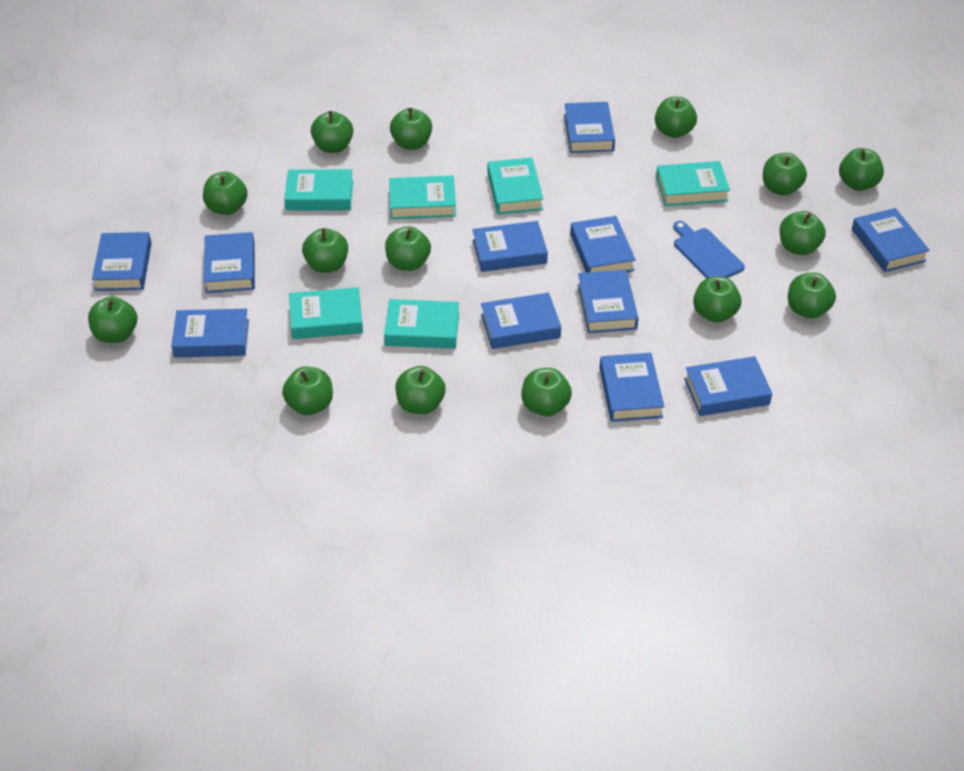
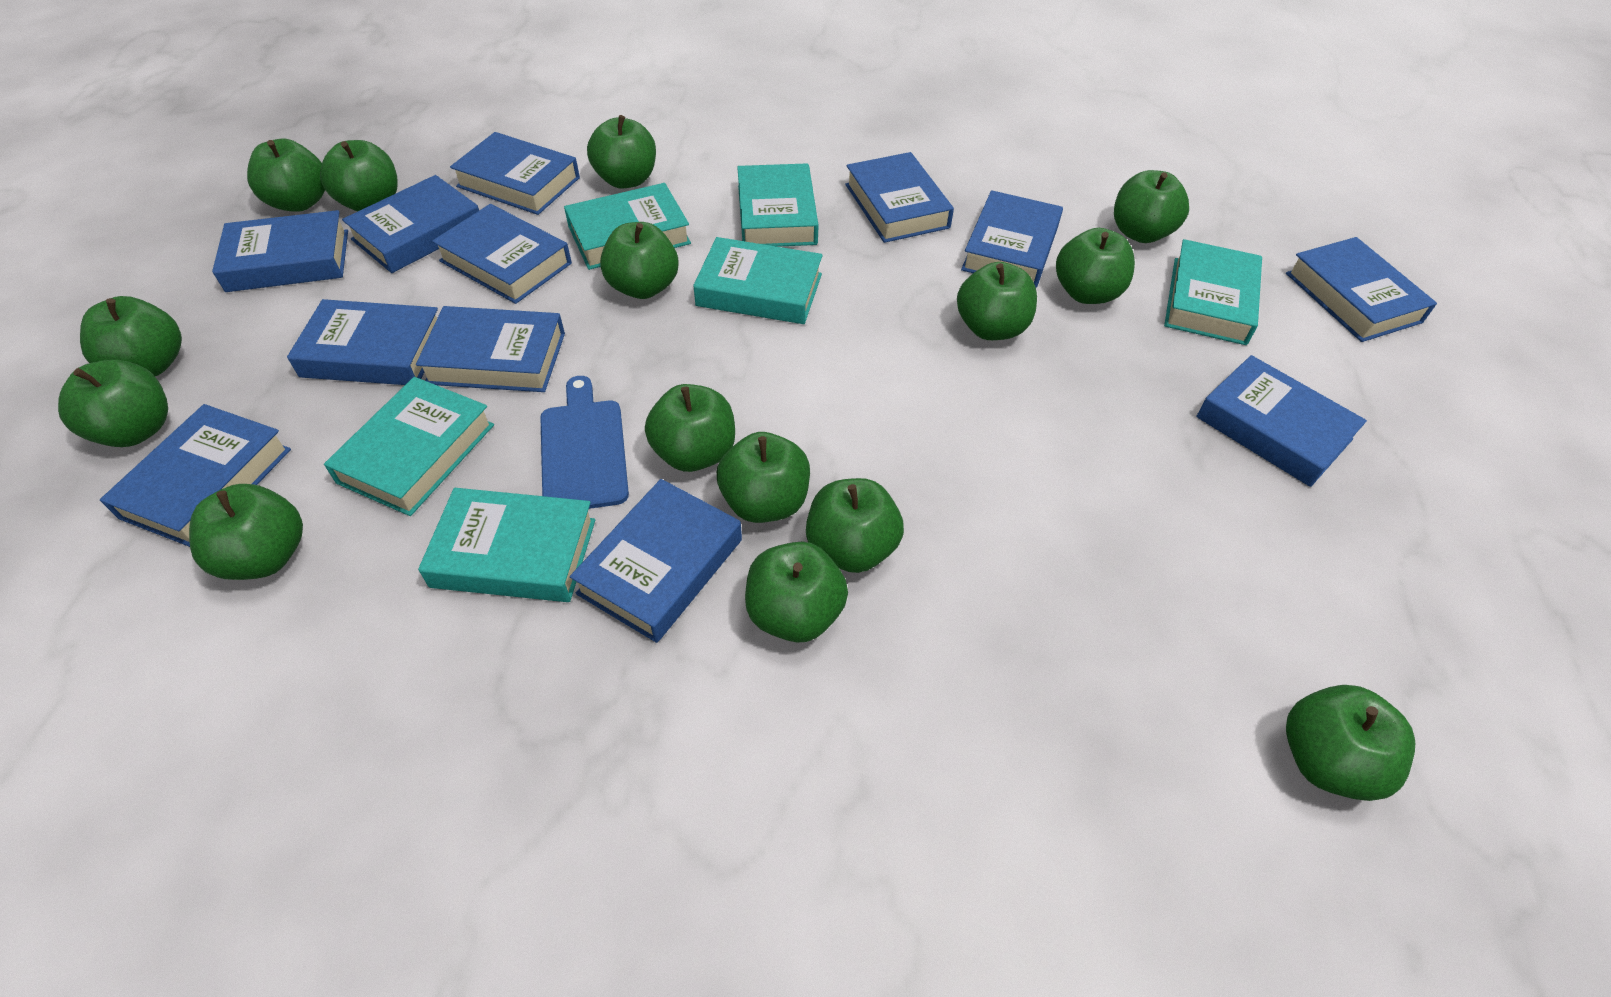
blue book: 11 -> 12

